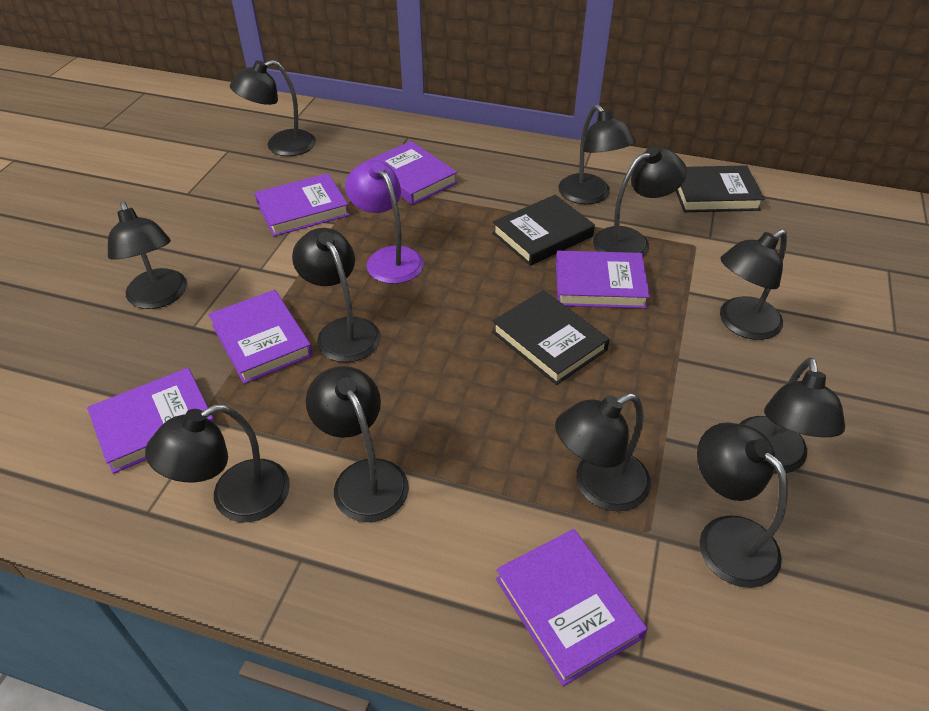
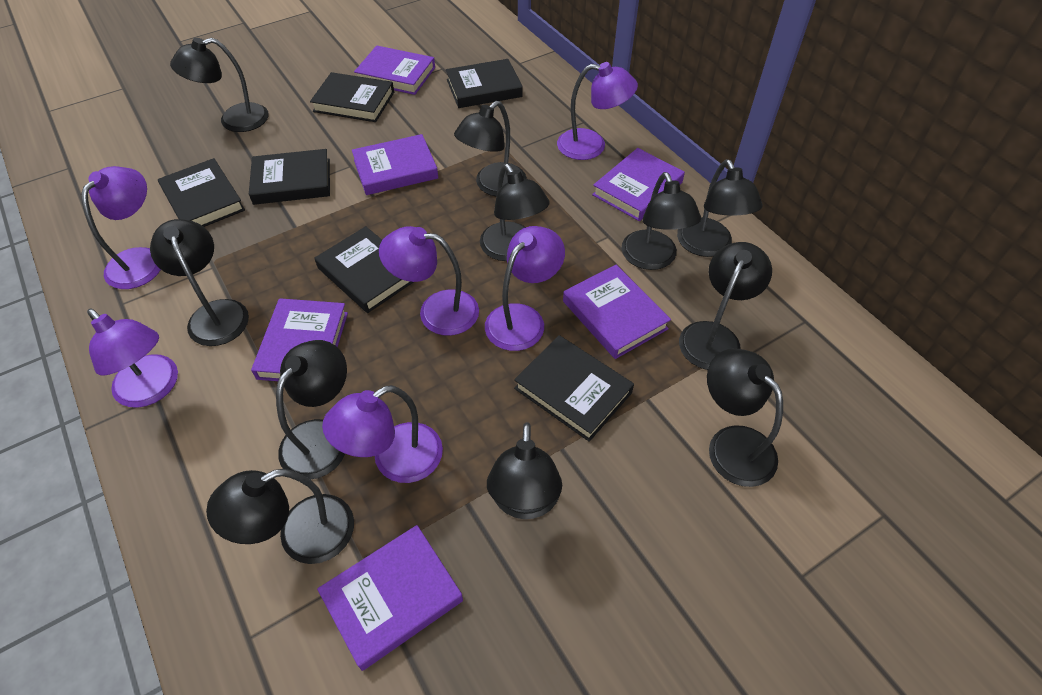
black book: 3 -> 6
purple lamp: 1 -> 6

